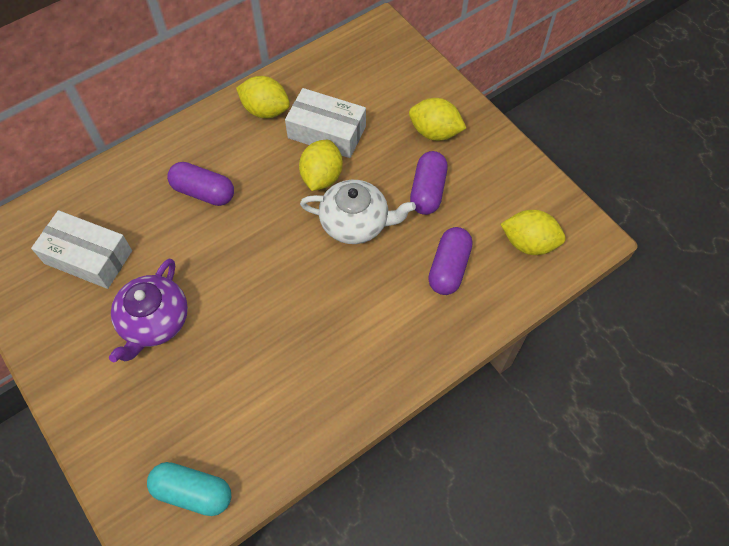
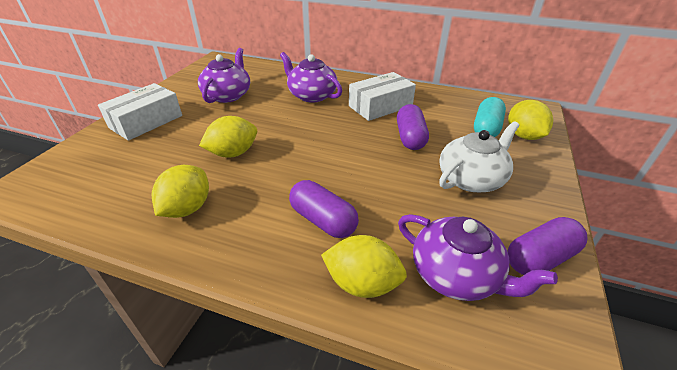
purple teapot: 1 -> 3

